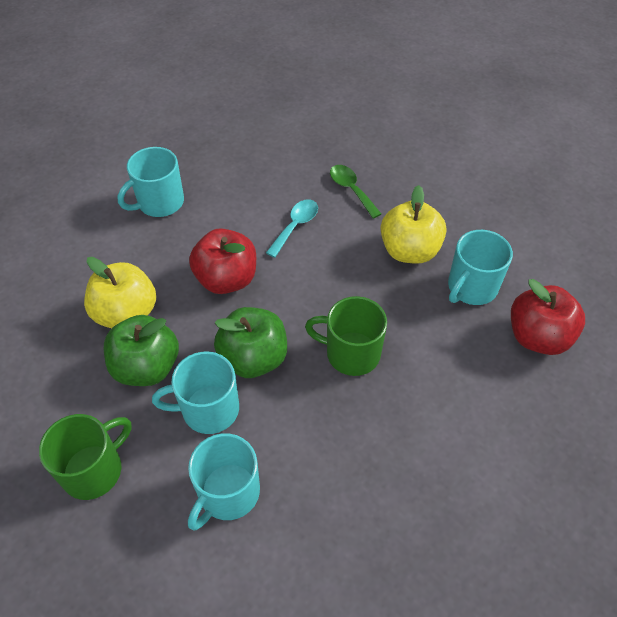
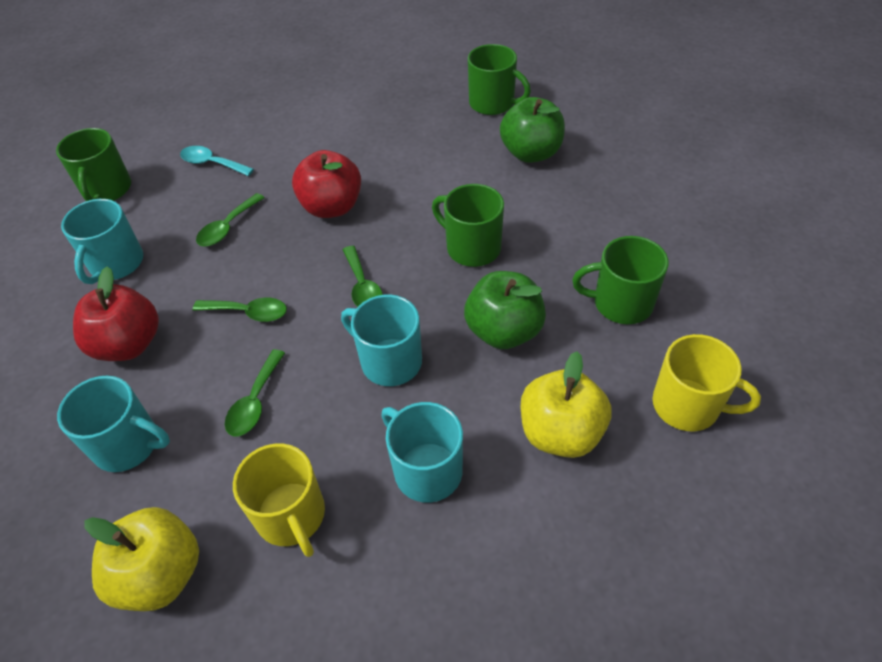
green mug: 2 -> 4
green spoon: 1 -> 4
yellow mug: 0 -> 2

